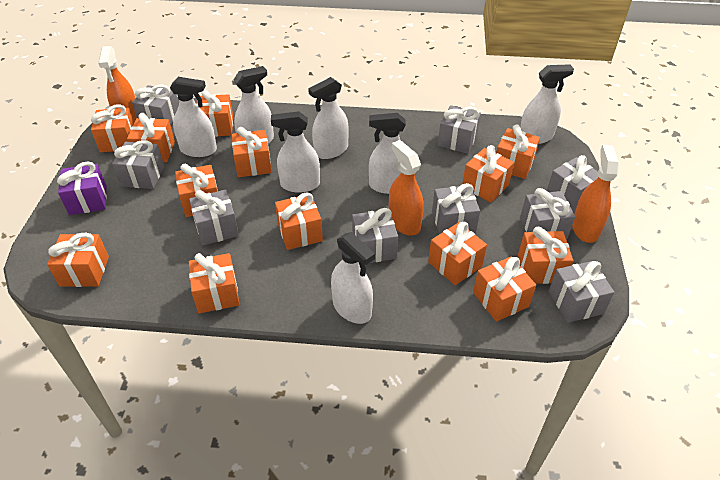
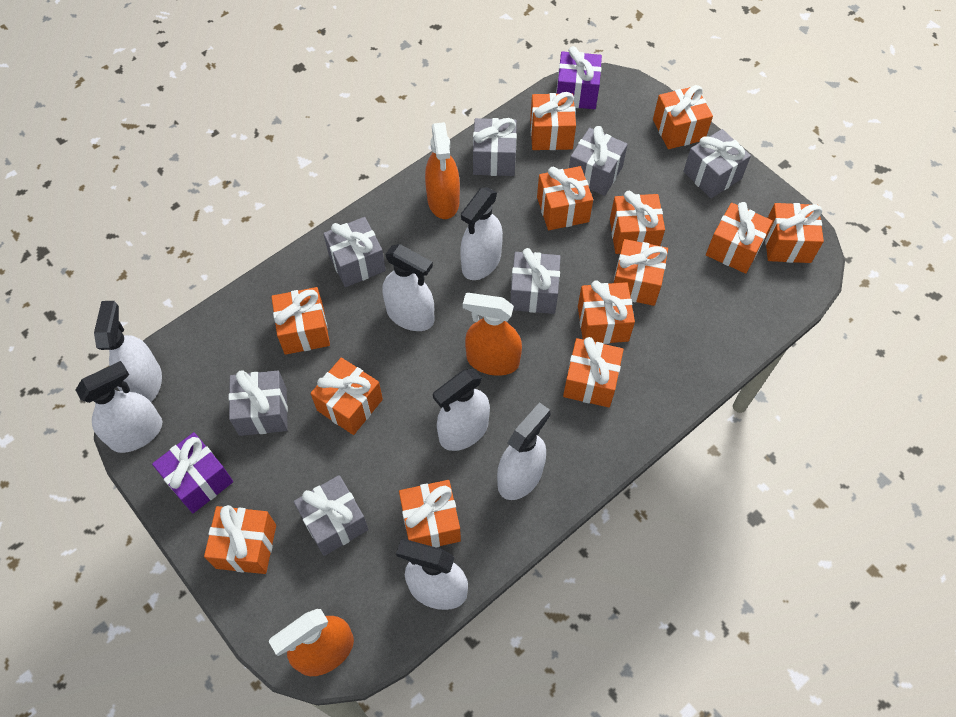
grey gift: 9 -> 7
purple gift: 1 -> 2

